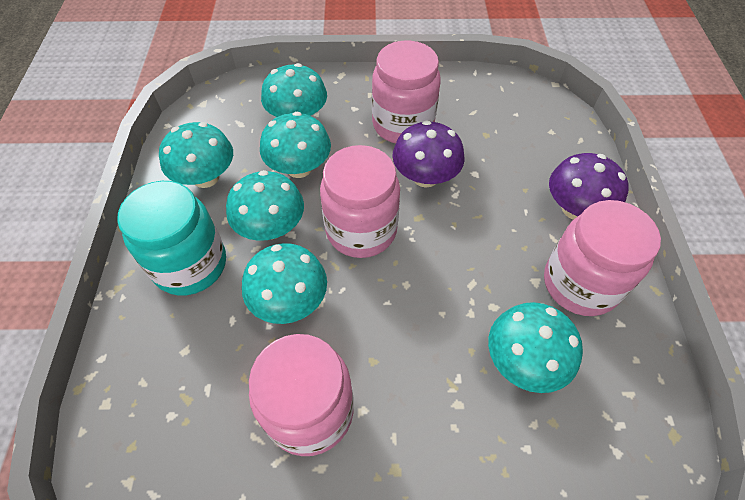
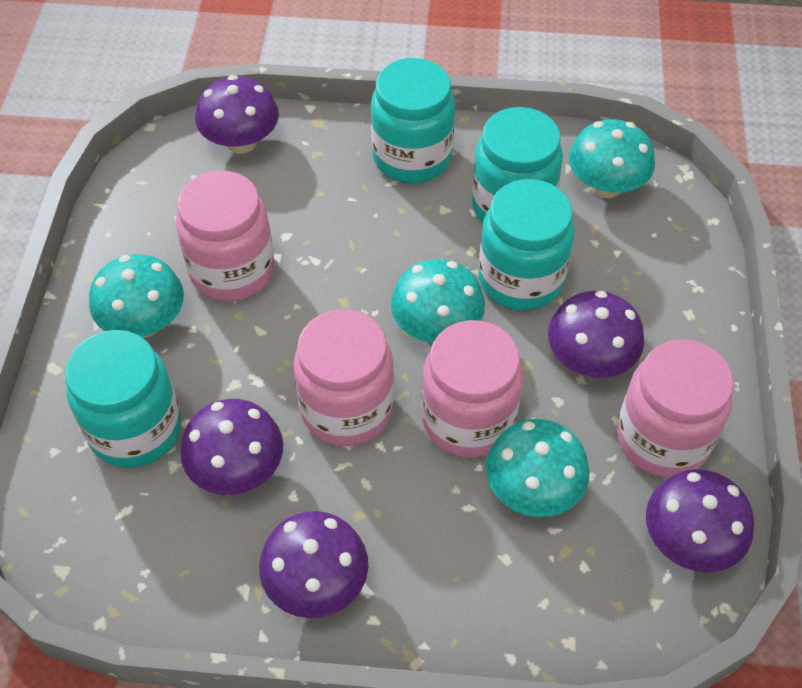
purple mushroom: 2 -> 5
turquoise jar: 1 -> 4
turquoise mushroom: 6 -> 4

